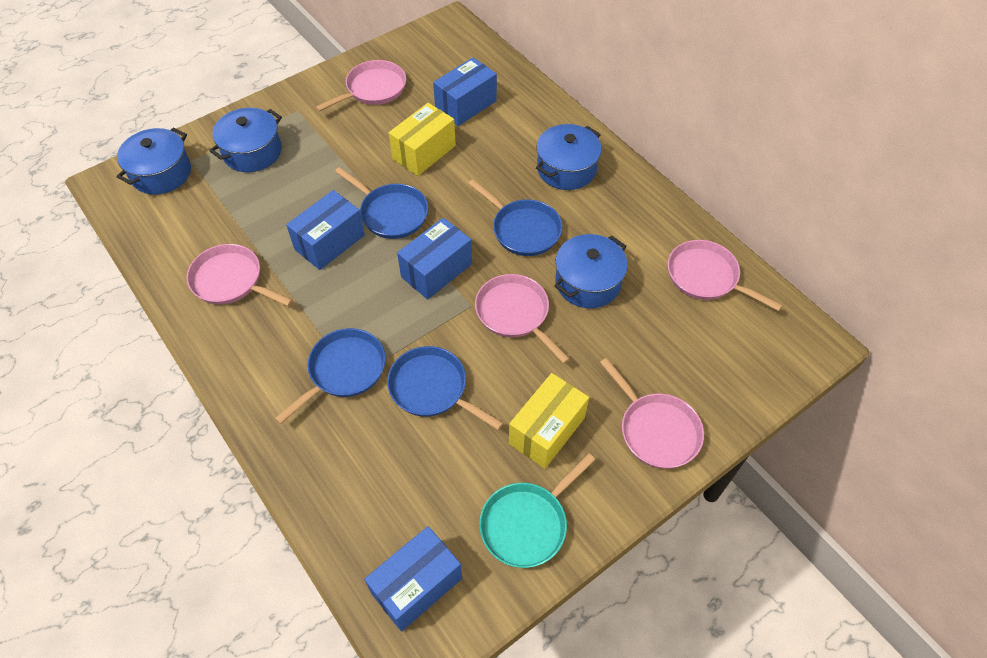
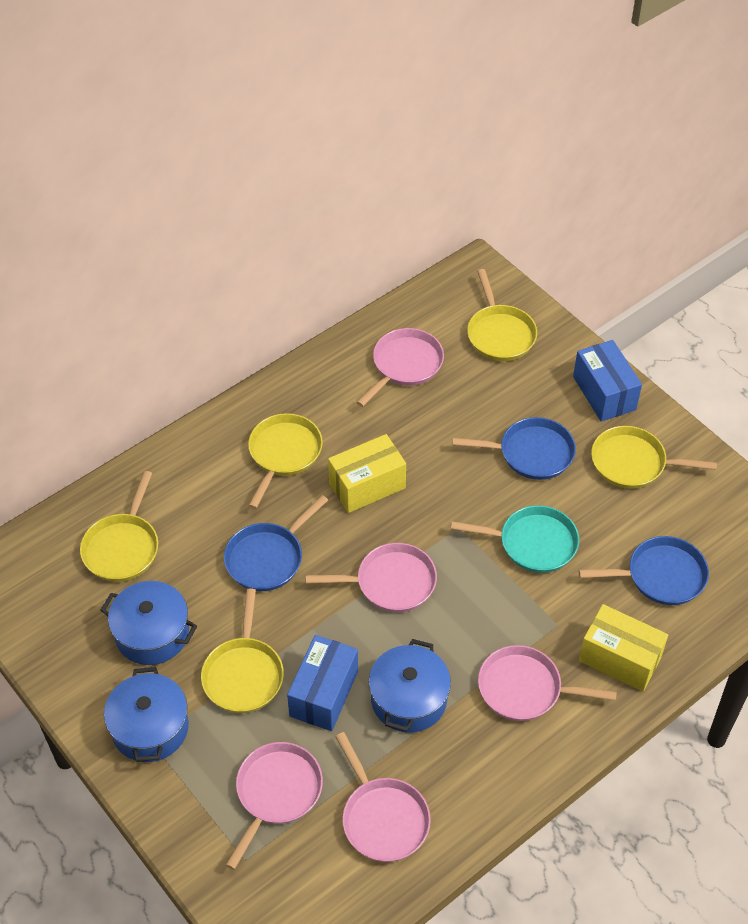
blue box: 4 -> 2
blue pan: 4 -> 3
blue pot: 4 -> 3
yellow pan: 0 -> 5

